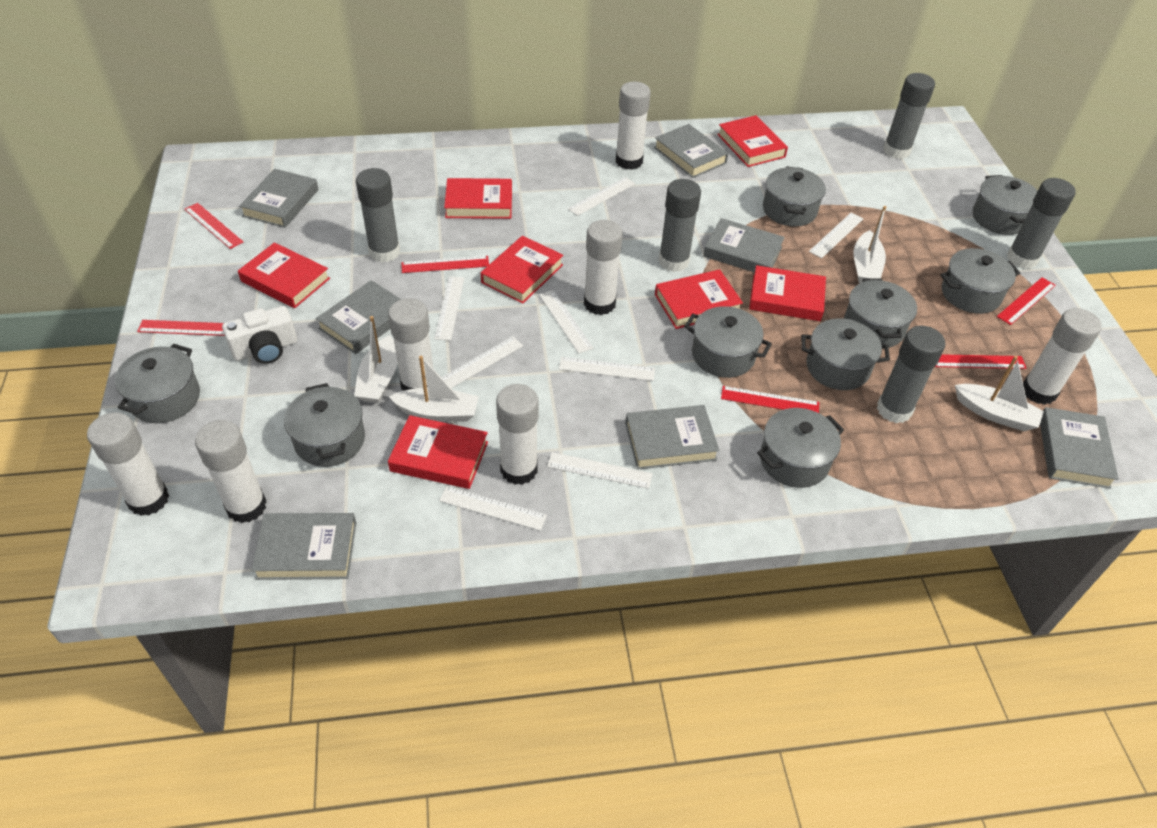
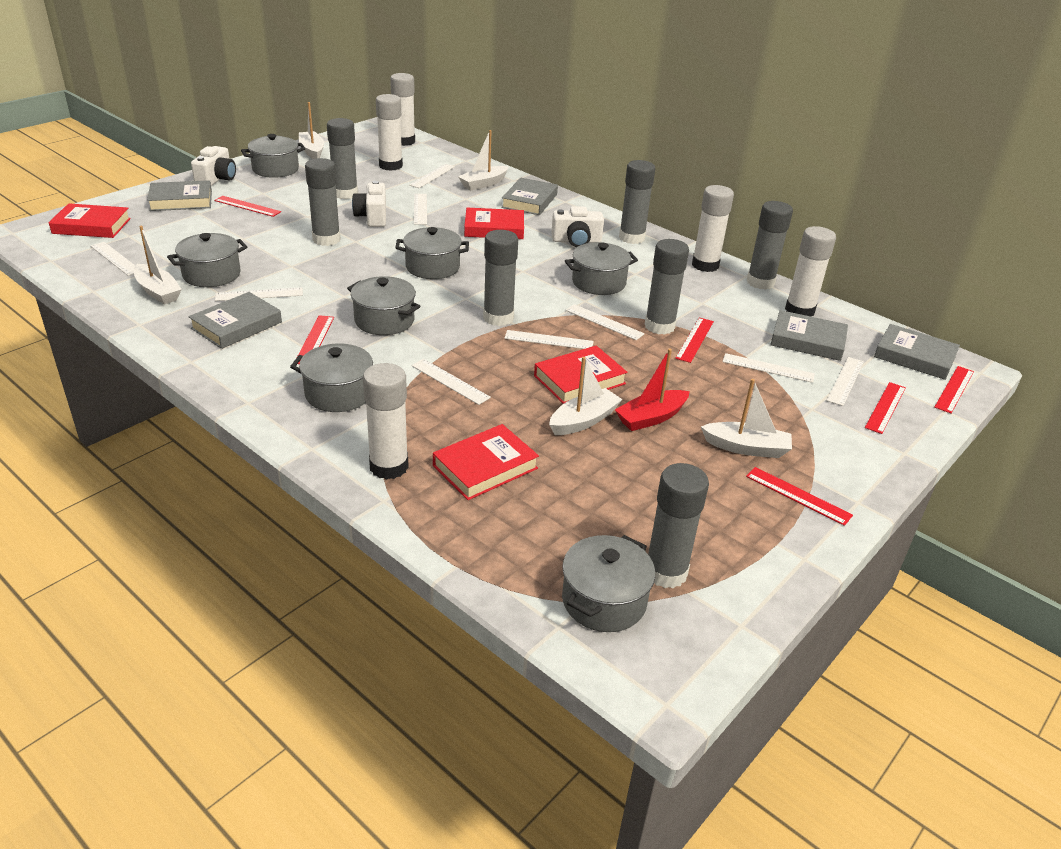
grey book: 7 -> 5
grey glue stick: 5 -> 7
grey pot: 9 -> 7
red boat: 0 -> 1
red book: 7 -> 4
white boat: 4 -> 5
white camera: 1 -> 3
white glue stick: 7 -> 5
white ruler: 8 -> 9

